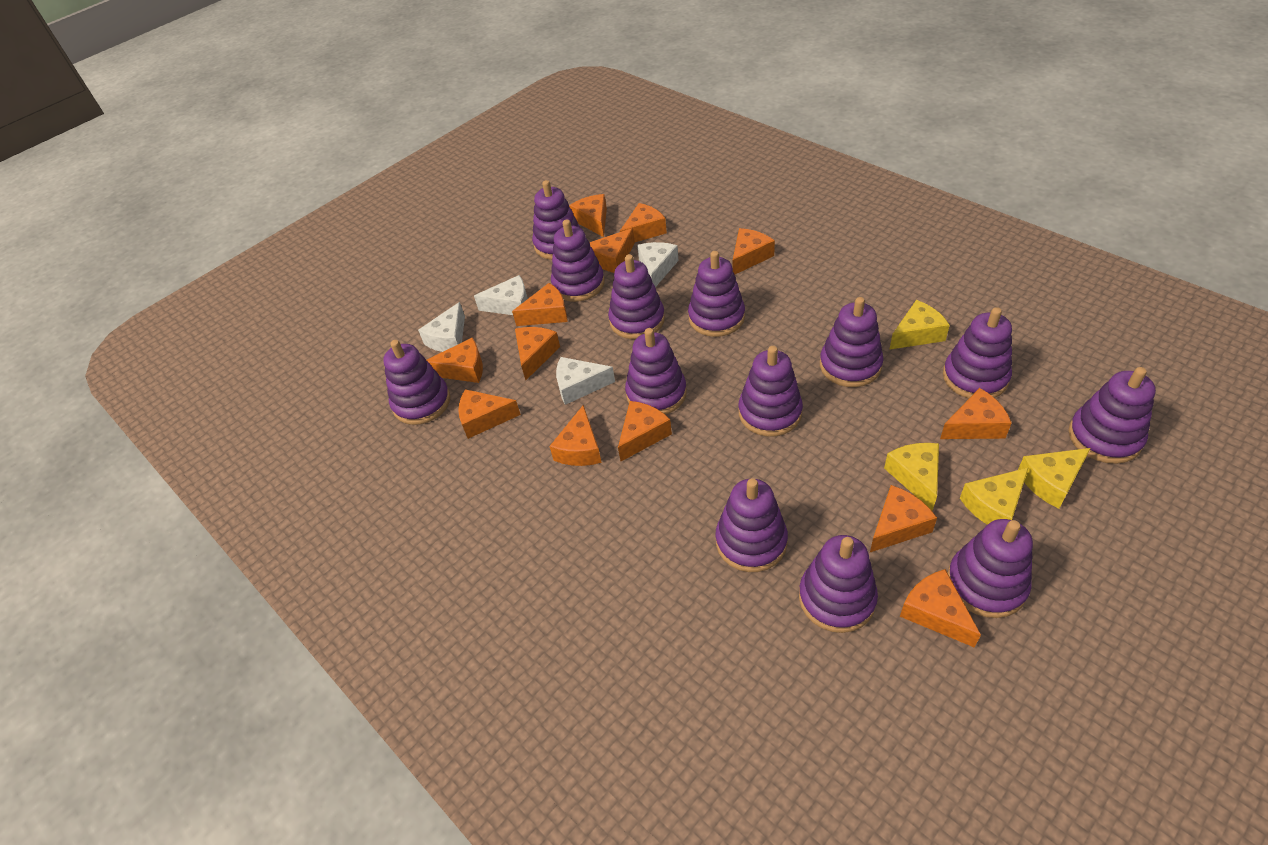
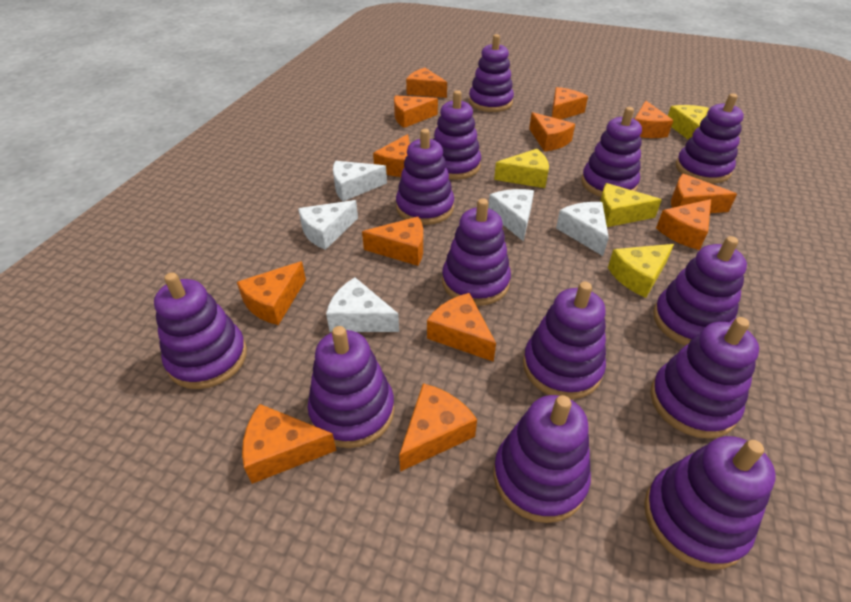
white cheese: 4 -> 5

